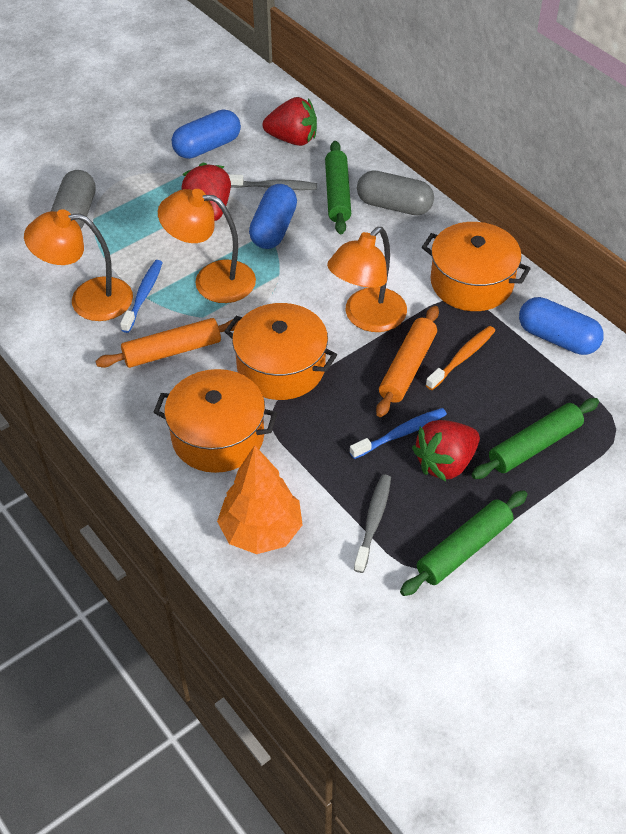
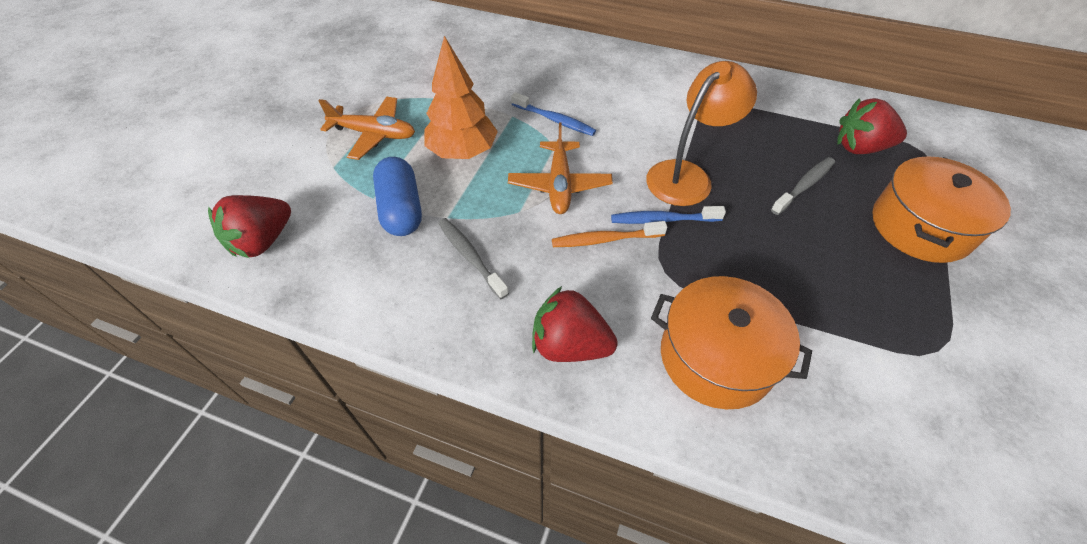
blue capsule: 3 -> 1
green rolling pin: 3 -> 0
grey capsule: 2 -> 0
orange lamp: 3 -> 1
orange plane: 0 -> 2
orange pot: 3 -> 2
orange rolling pin: 2 -> 0

